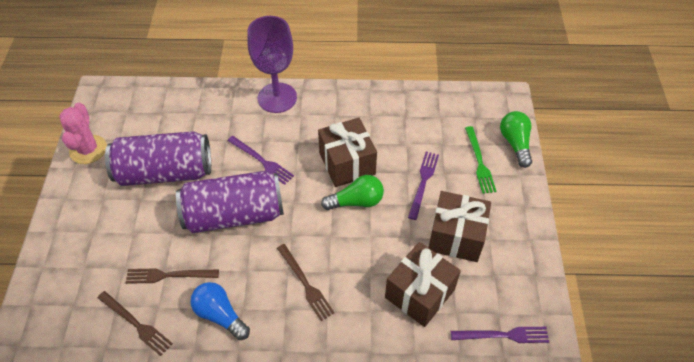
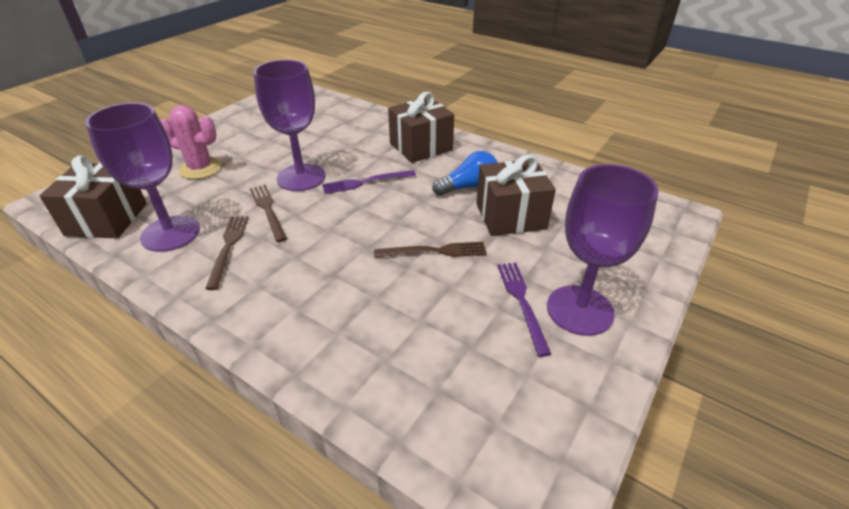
green fork: 1 -> 0
green light bulb: 2 -> 0
purple can: 2 -> 0
purple fork: 3 -> 2
purple goblet: 1 -> 3

